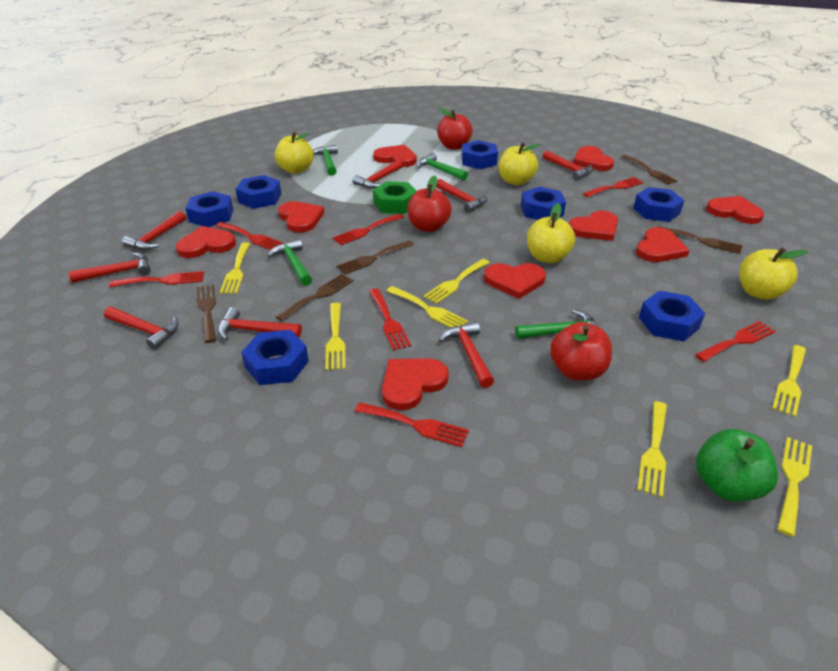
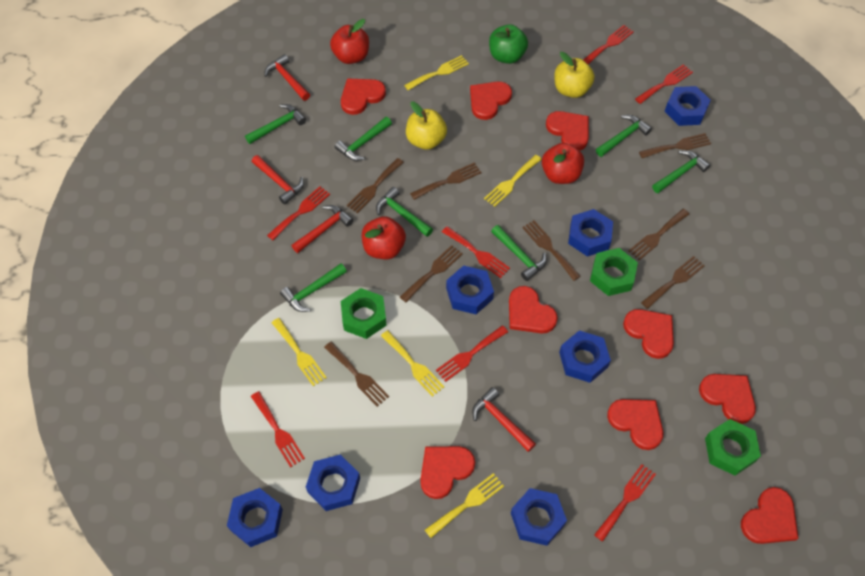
brown fork: 5 -> 8
green hammer: 4 -> 7
green nut: 1 -> 3
red hammer: 8 -> 4
yellow apple: 4 -> 2
yellow fork: 7 -> 5

